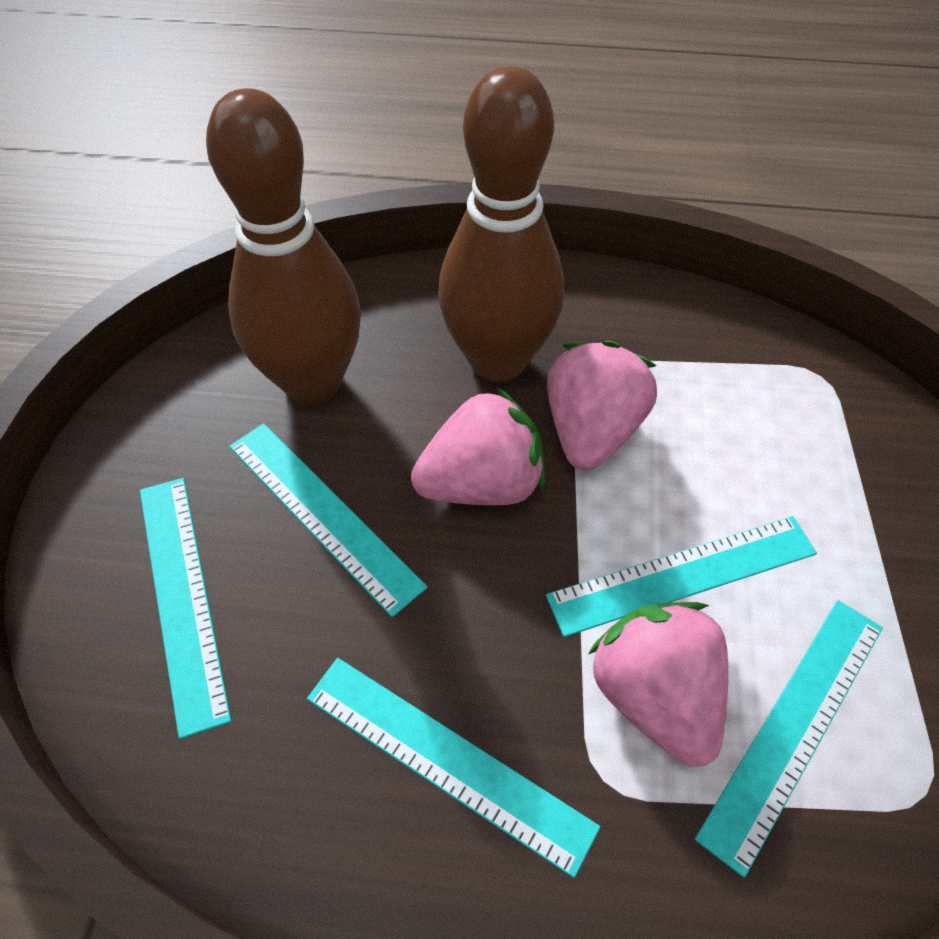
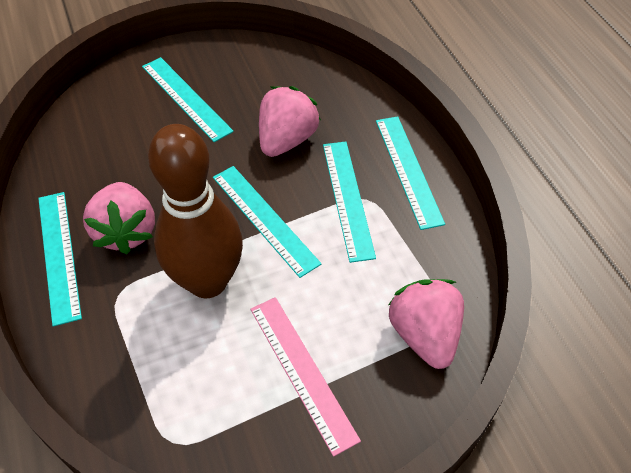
brown bowling pin: 2 -> 1
pink ruler: 0 -> 1

